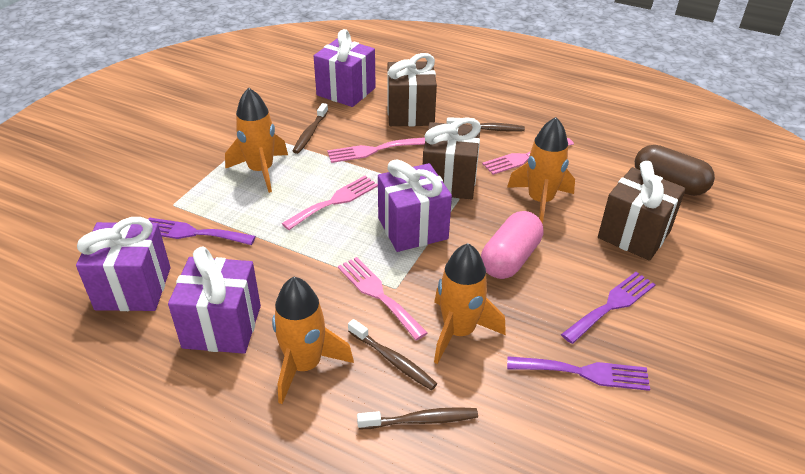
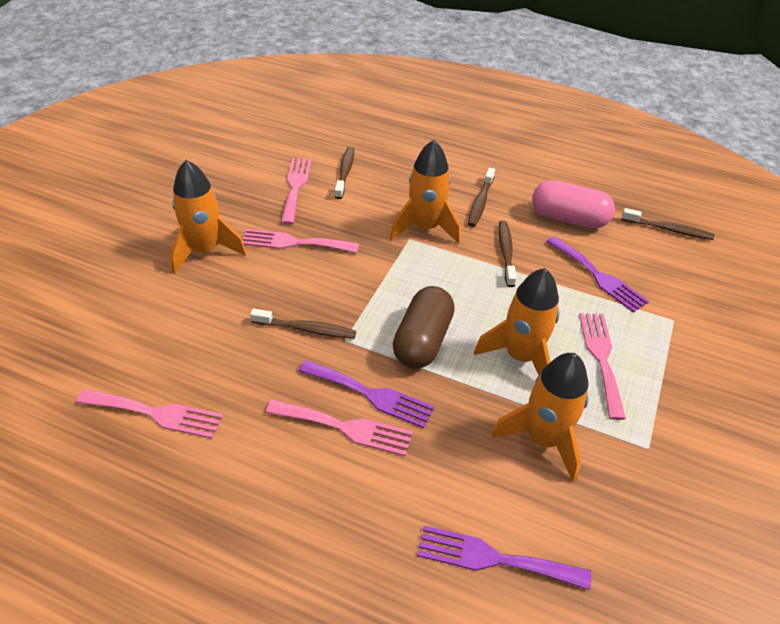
brown gift: 3 -> 0
brown toothbrush: 4 -> 5
pink fork: 4 -> 5
purple gift: 4 -> 0

